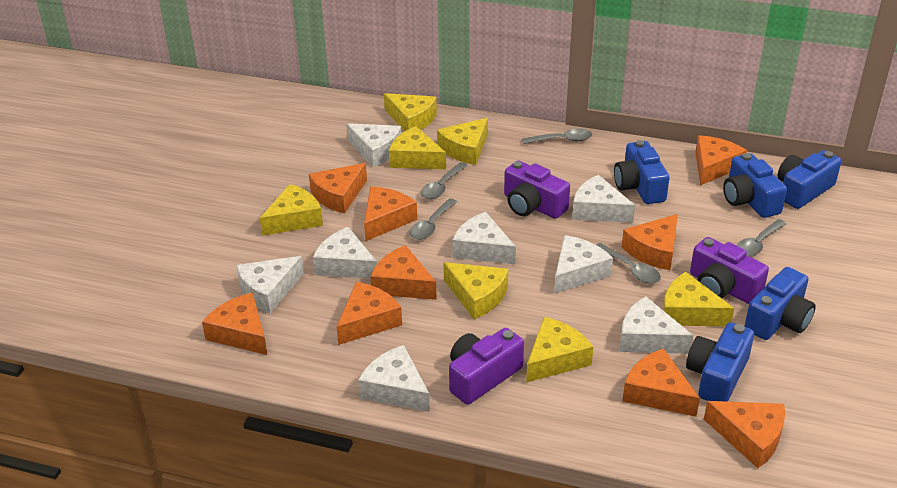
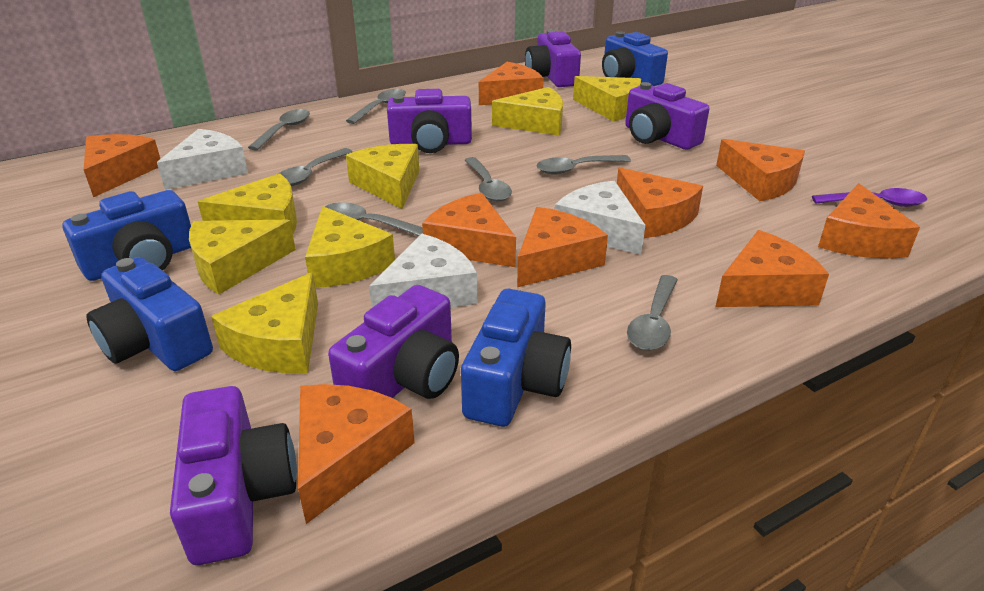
blue camera: 5 -> 4
grey spoon: 5 -> 7
purple camera: 3 -> 5
purple spoon: 0 -> 1
white cheese: 8 -> 3

